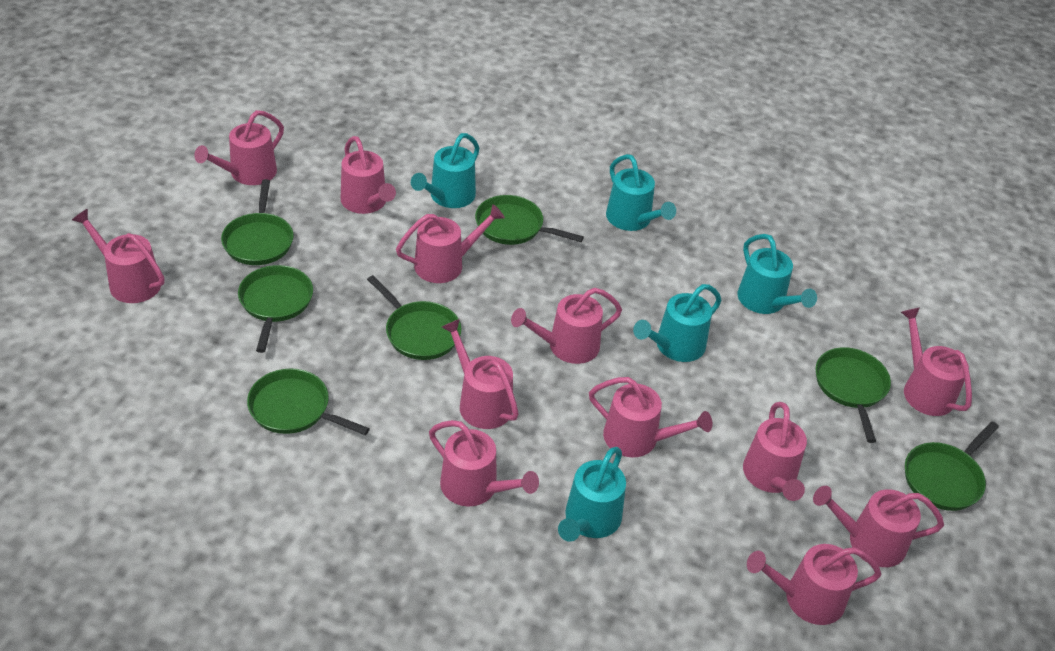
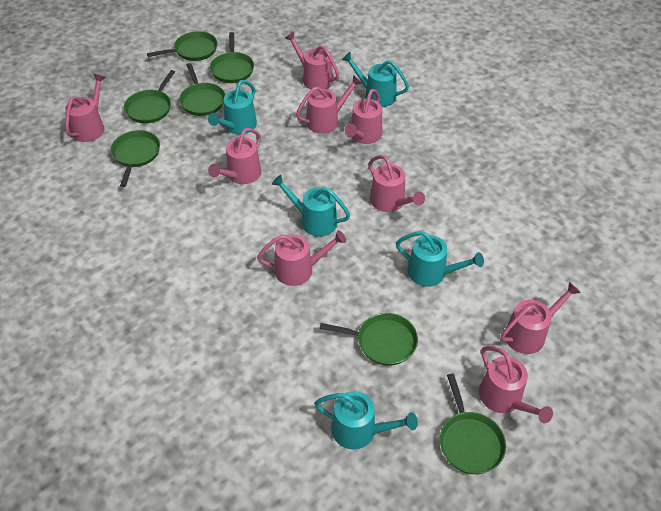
pink watering can: 12 -> 9

